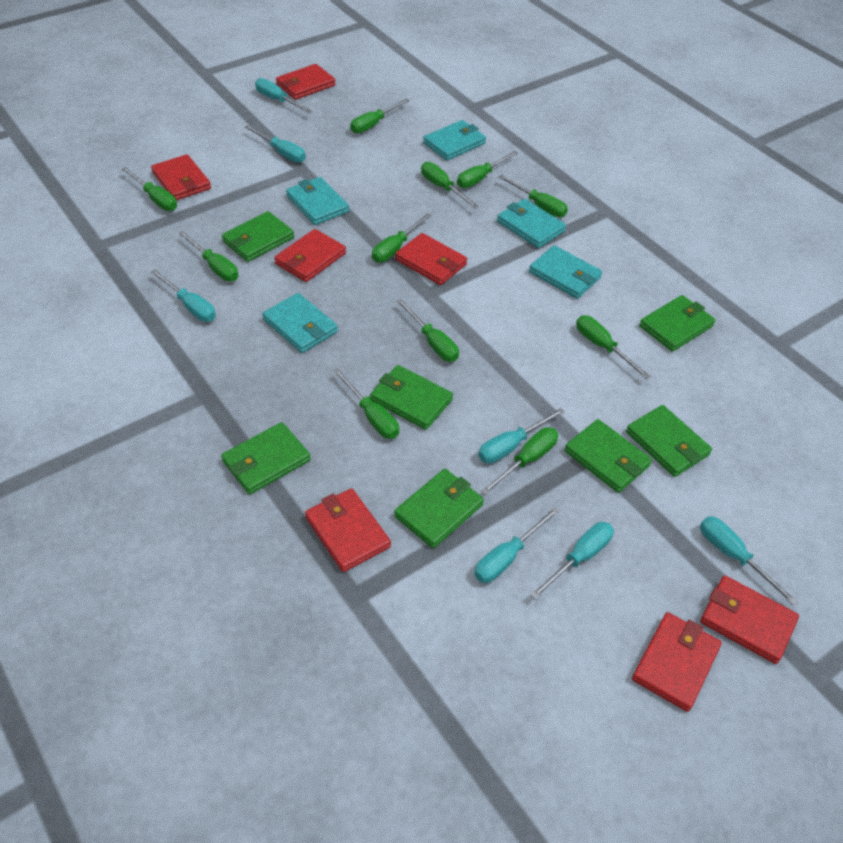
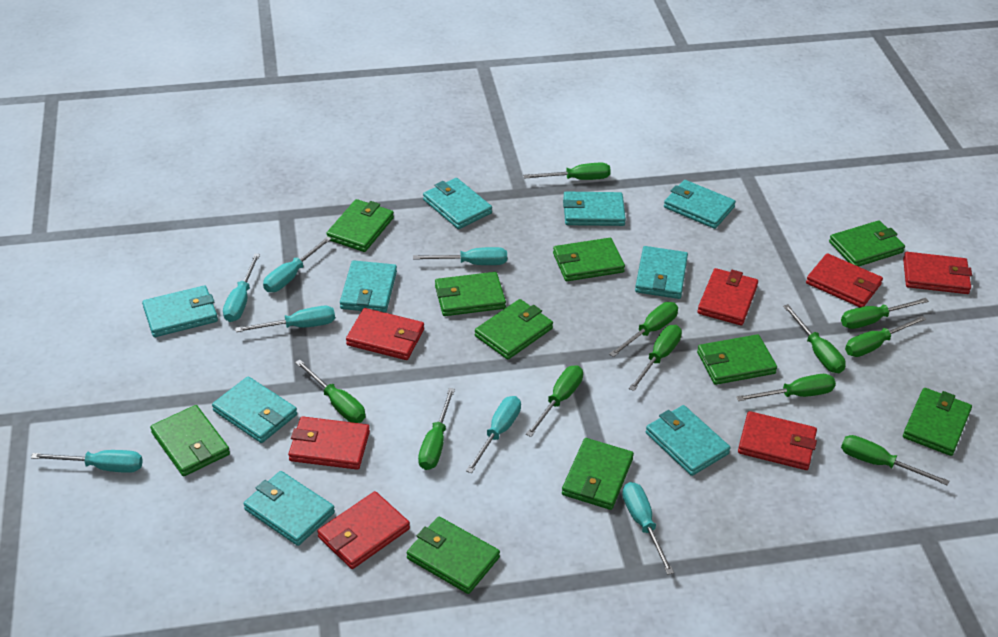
green wallet: 7 -> 10
turquoise wallet: 5 -> 9

